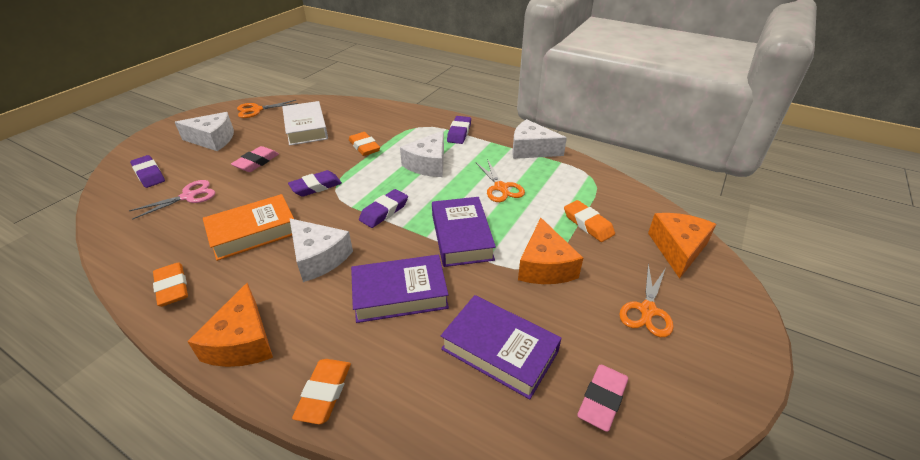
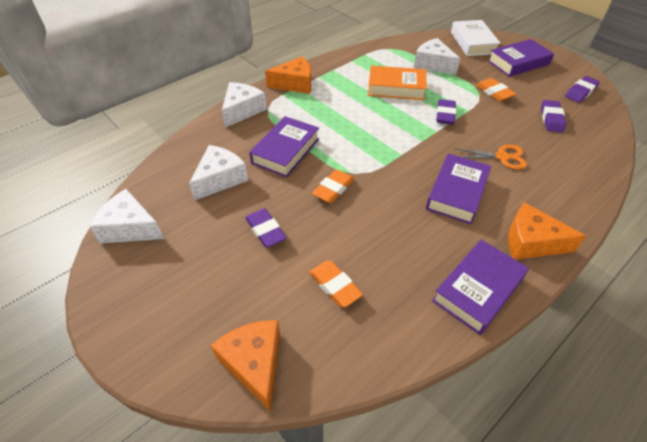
orange eraser: 4 -> 3
orange scissors: 3 -> 1
pink eraser: 2 -> 0
pink scissors: 1 -> 0
purple book: 3 -> 4

